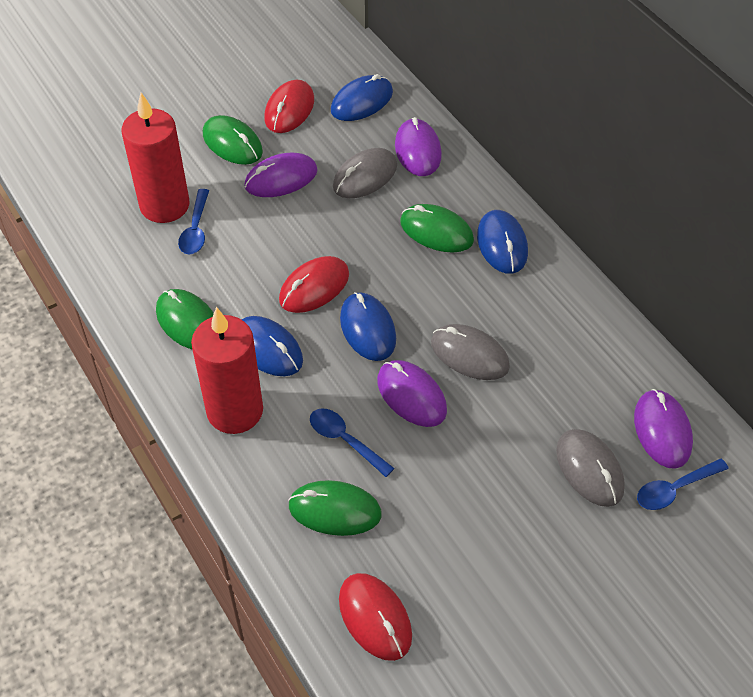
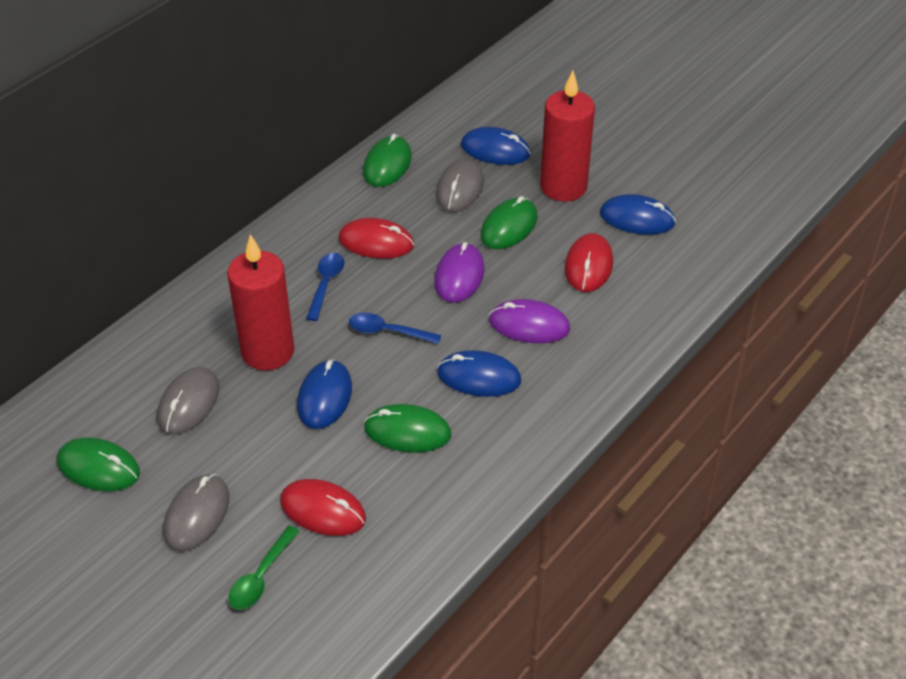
blue spoon: 3 -> 2
green spoon: 0 -> 1
purple mouse: 4 -> 2

